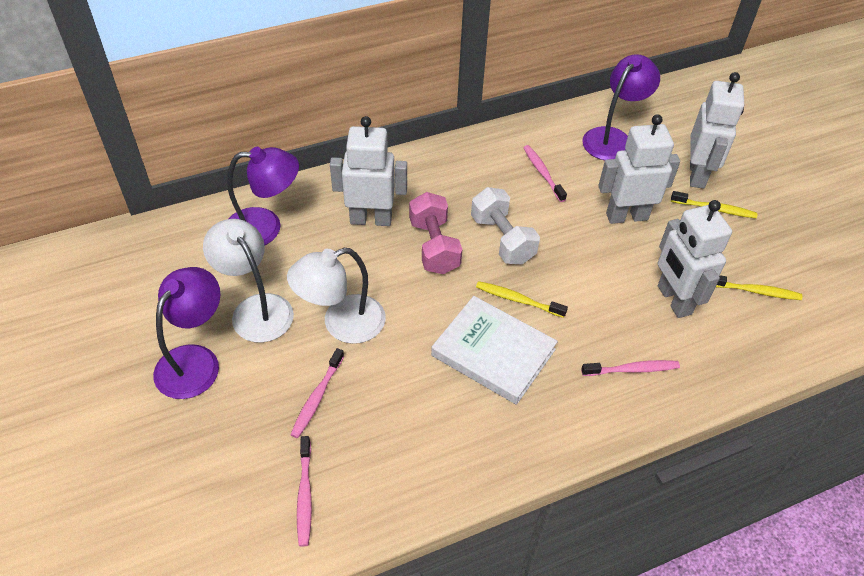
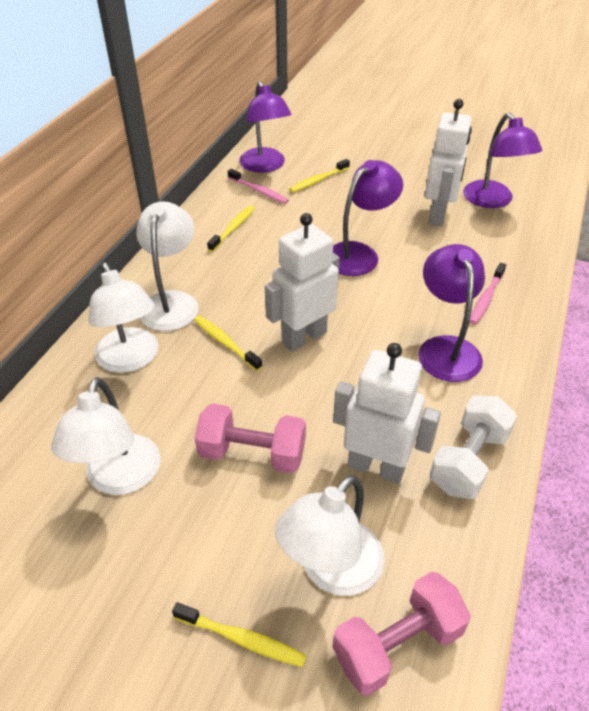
pink dumbbell: 1 -> 2
pink toothbrush: 4 -> 2
purple lamp: 3 -> 4
white book: 1 -> 0
white lamp: 2 -> 4
white robot: 4 -> 3
yellow toothbrush: 3 -> 4

